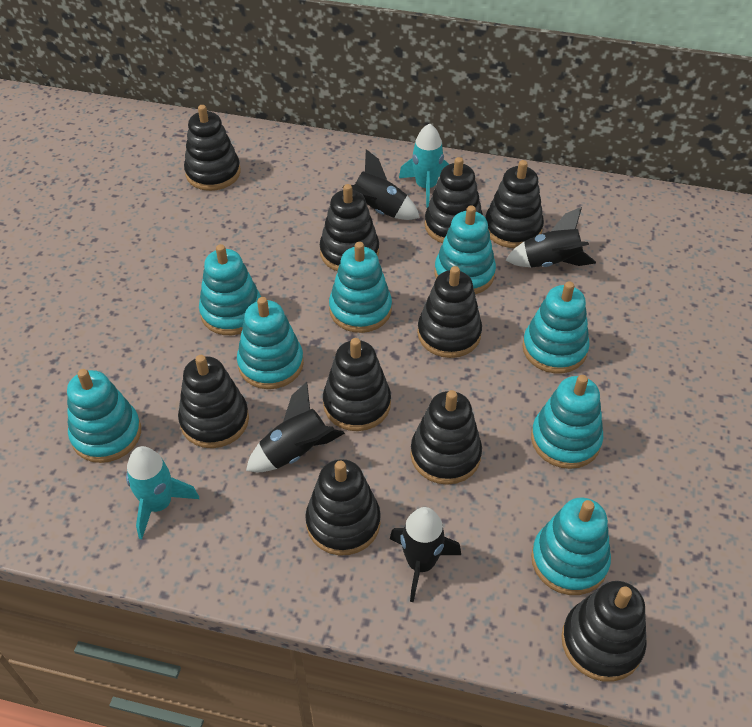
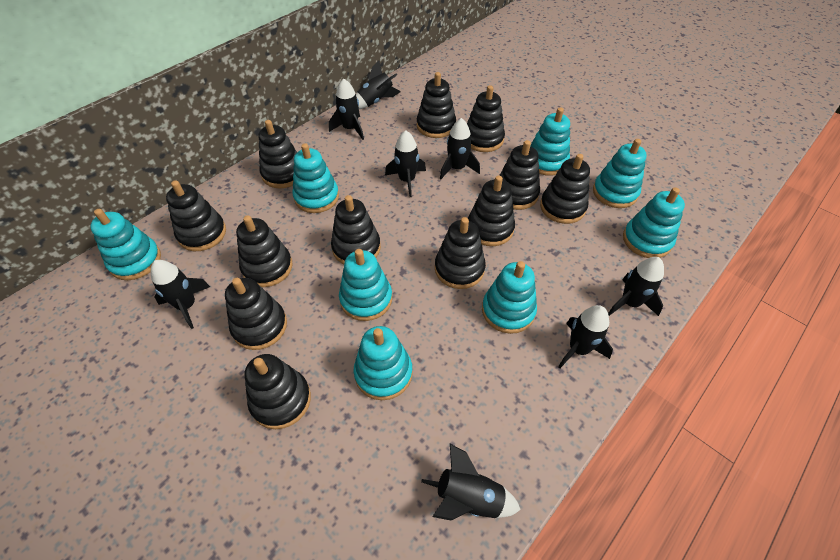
black rocket: 4 -> 8
black stacking toy: 10 -> 12
turquoise rocket: 2 -> 0

